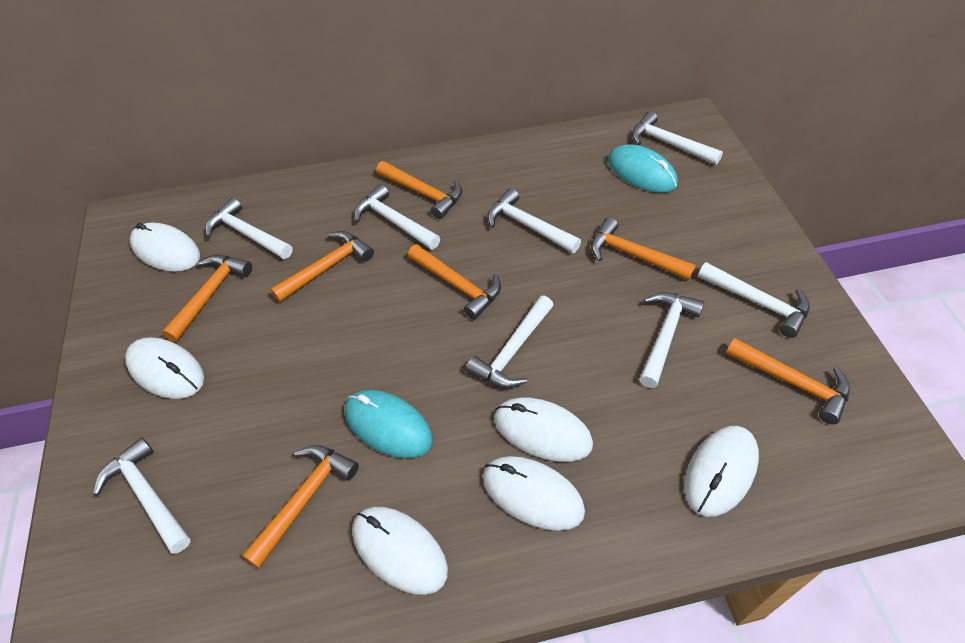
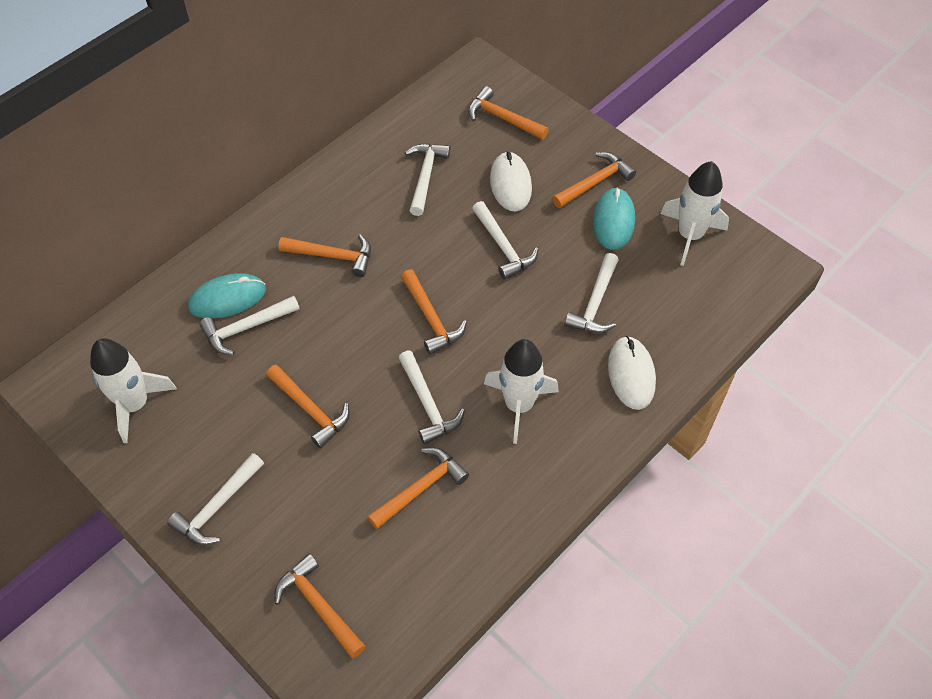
white hammer: 8 -> 6
white mouse: 6 -> 2
white rocket: 0 -> 3

